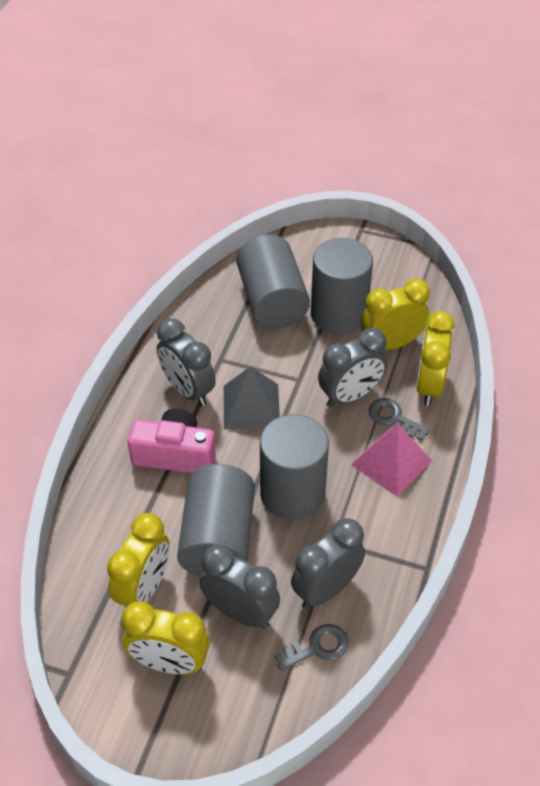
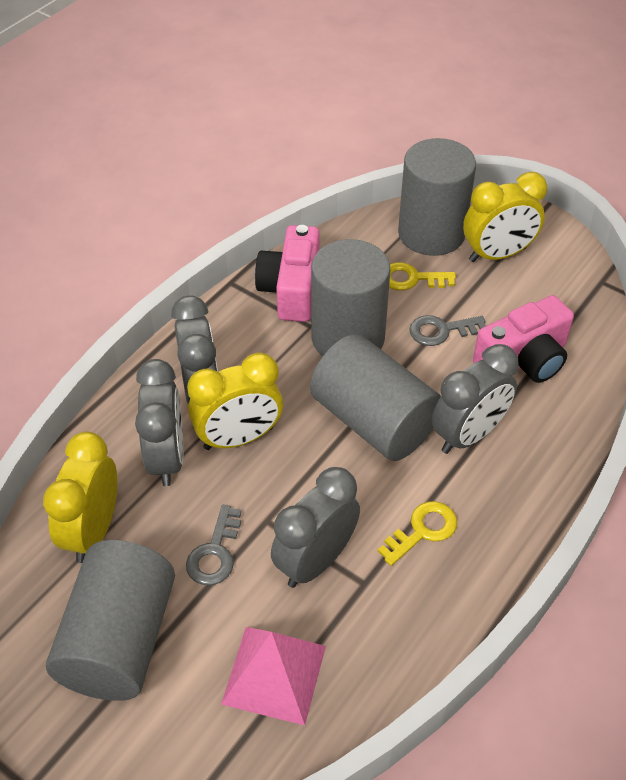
grey pyramid: 1 -> 0
pink camera: 1 -> 2
yellow clock: 4 -> 3
yellow key: 0 -> 2

